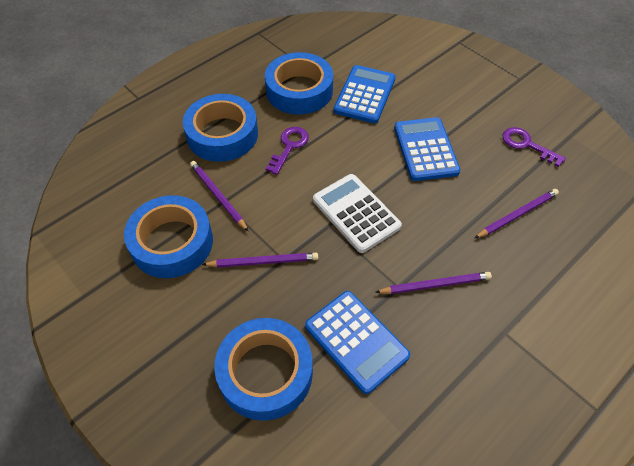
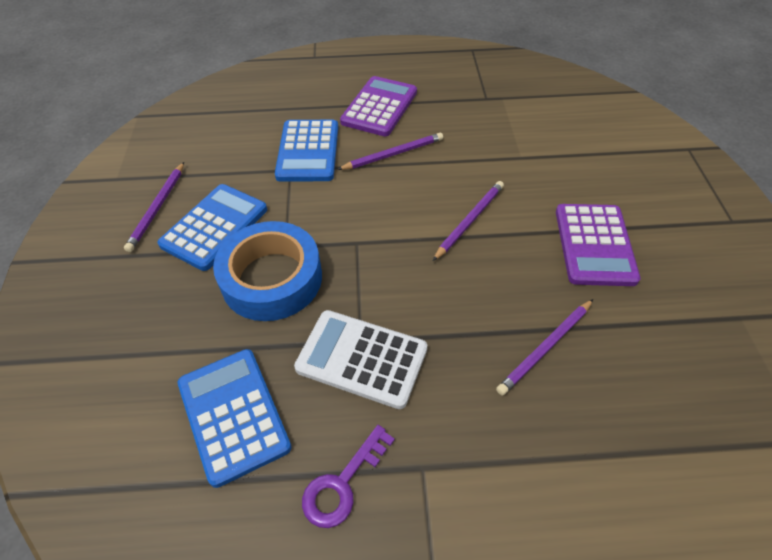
blue tape: 4 -> 1
purple calculator: 0 -> 2
purple key: 2 -> 1

